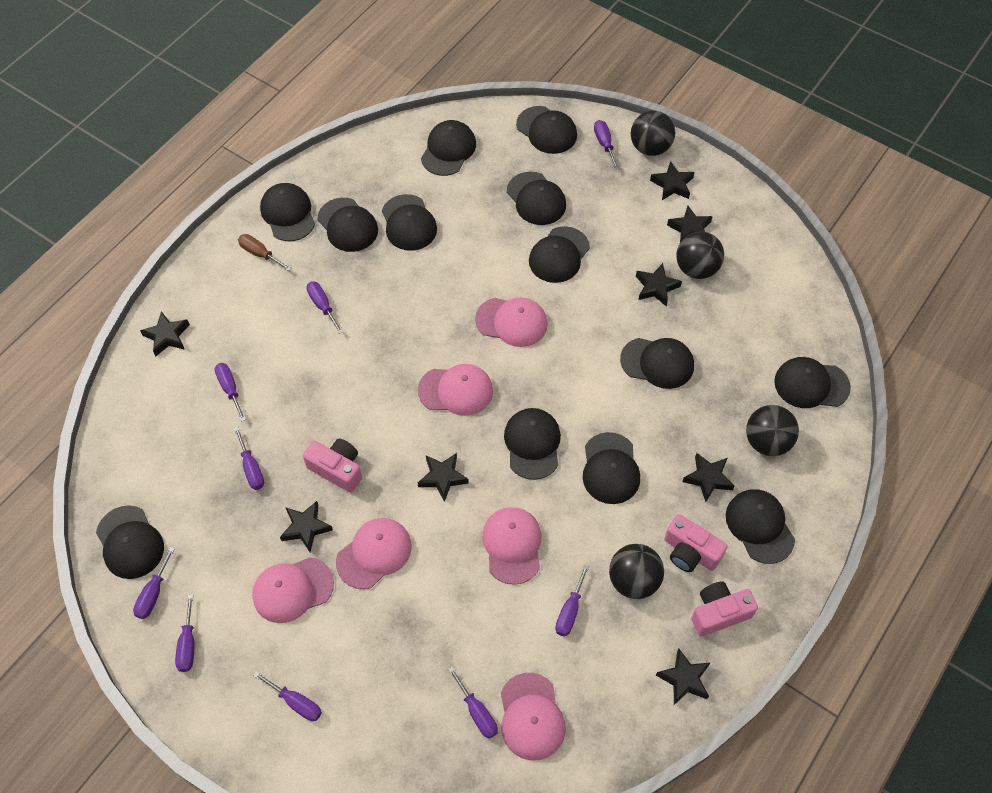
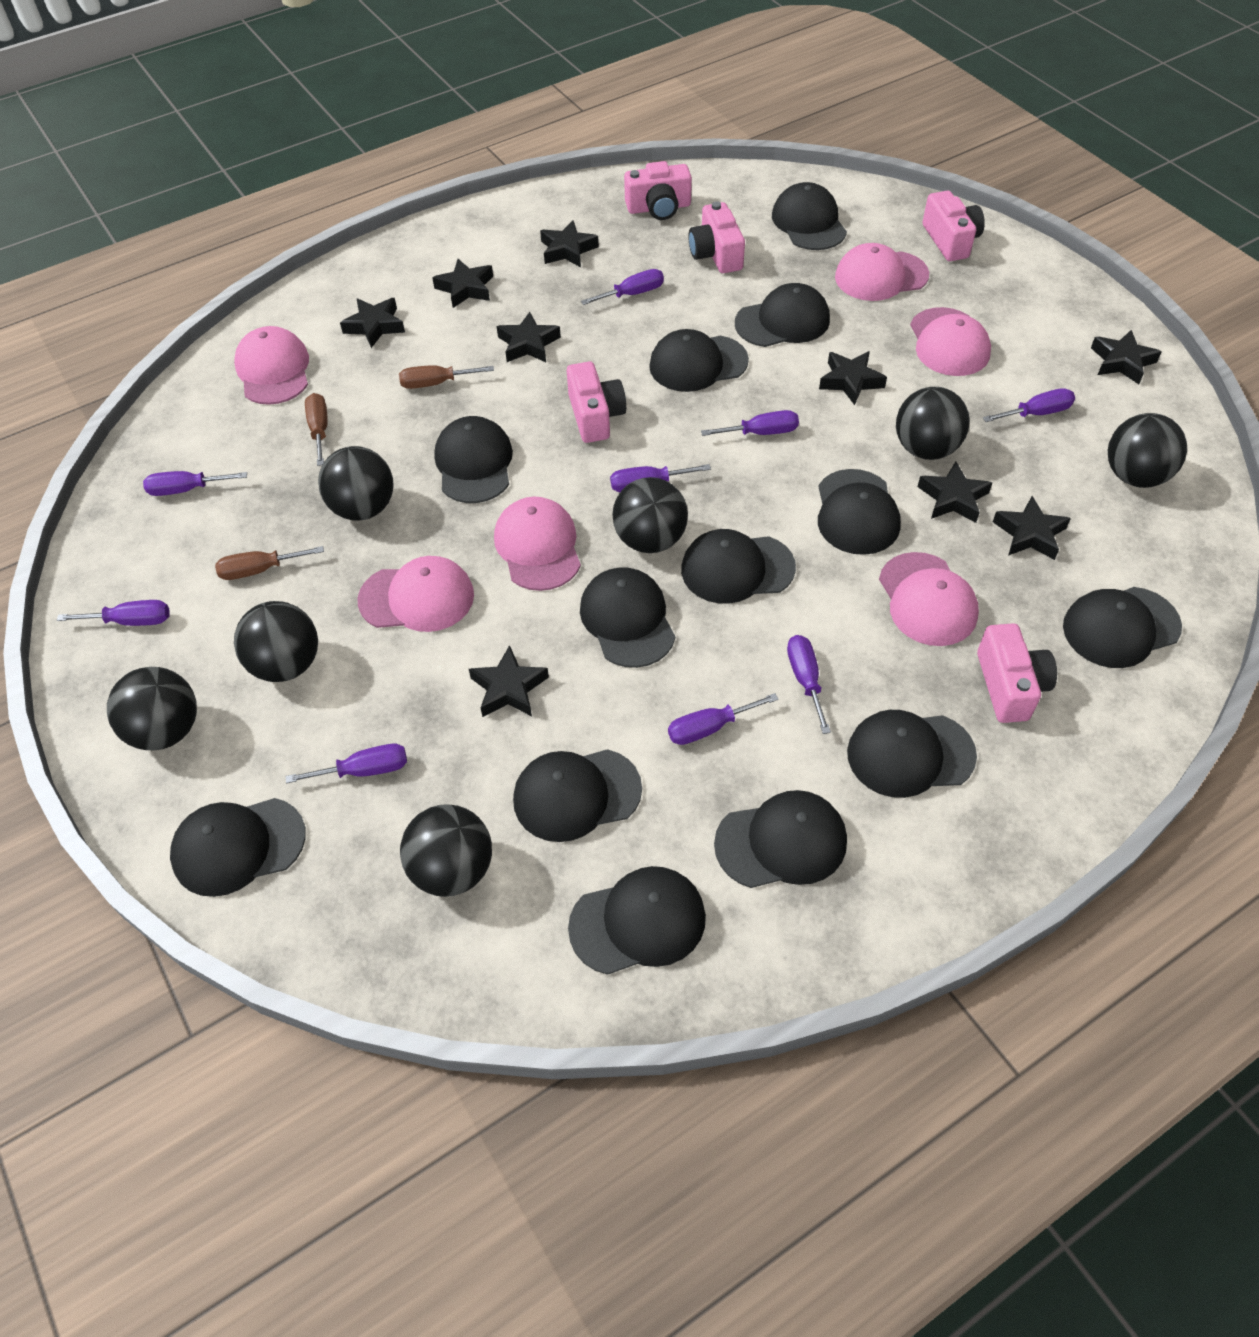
black ball: 4 -> 7
black star: 8 -> 9
brown screwdriver: 1 -> 3
pink camera: 3 -> 5

